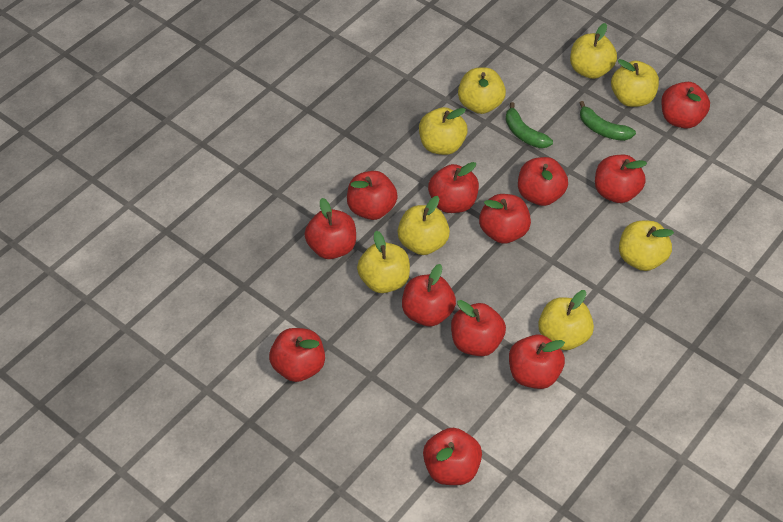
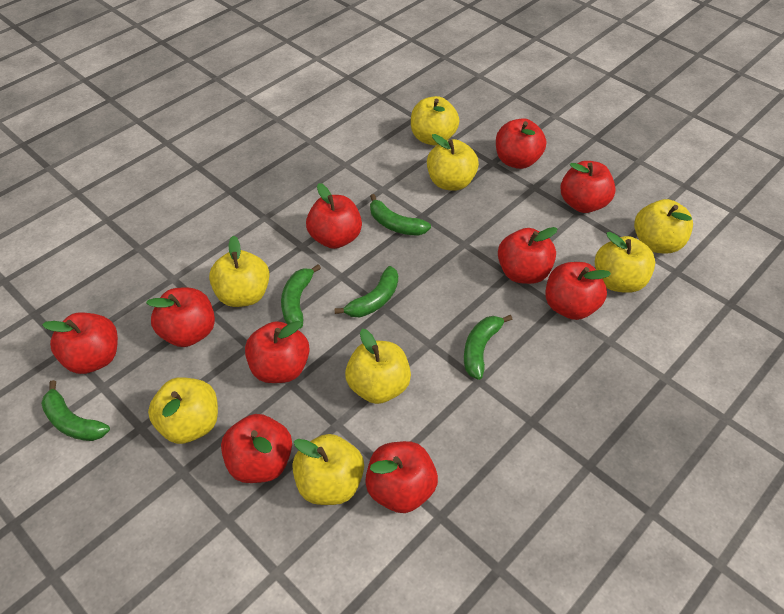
green banana: 2 -> 5
red apple: 12 -> 10

